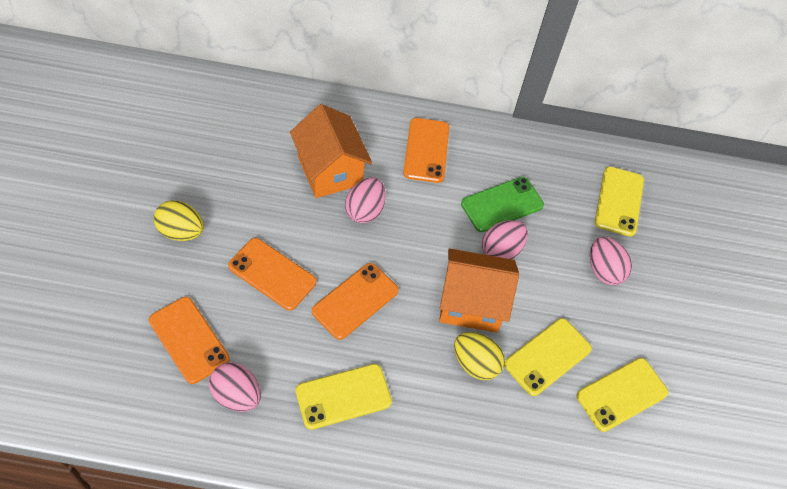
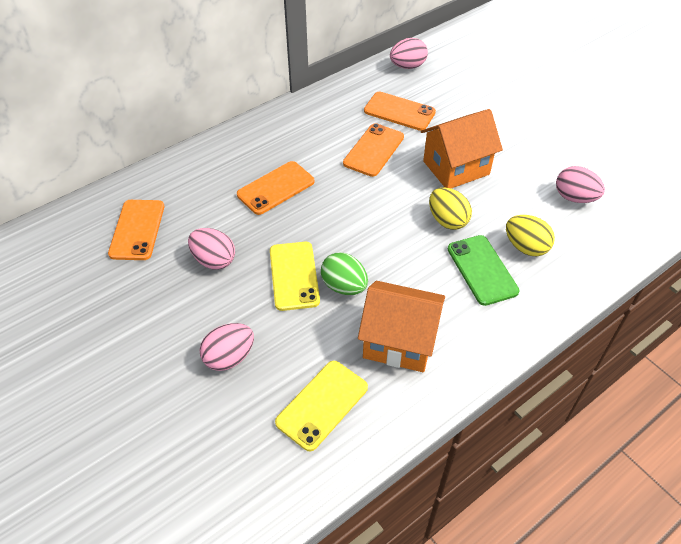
green egg: 0 -> 1
yellow phone: 4 -> 2

